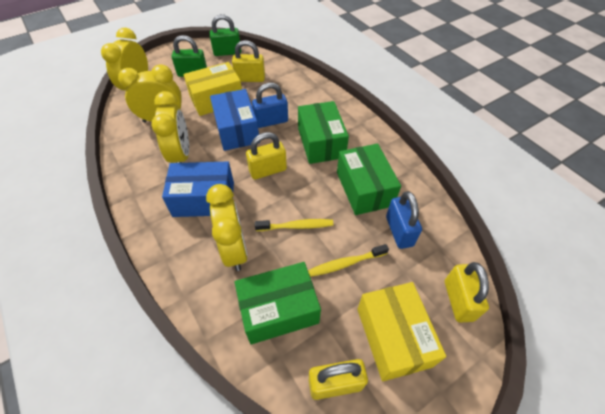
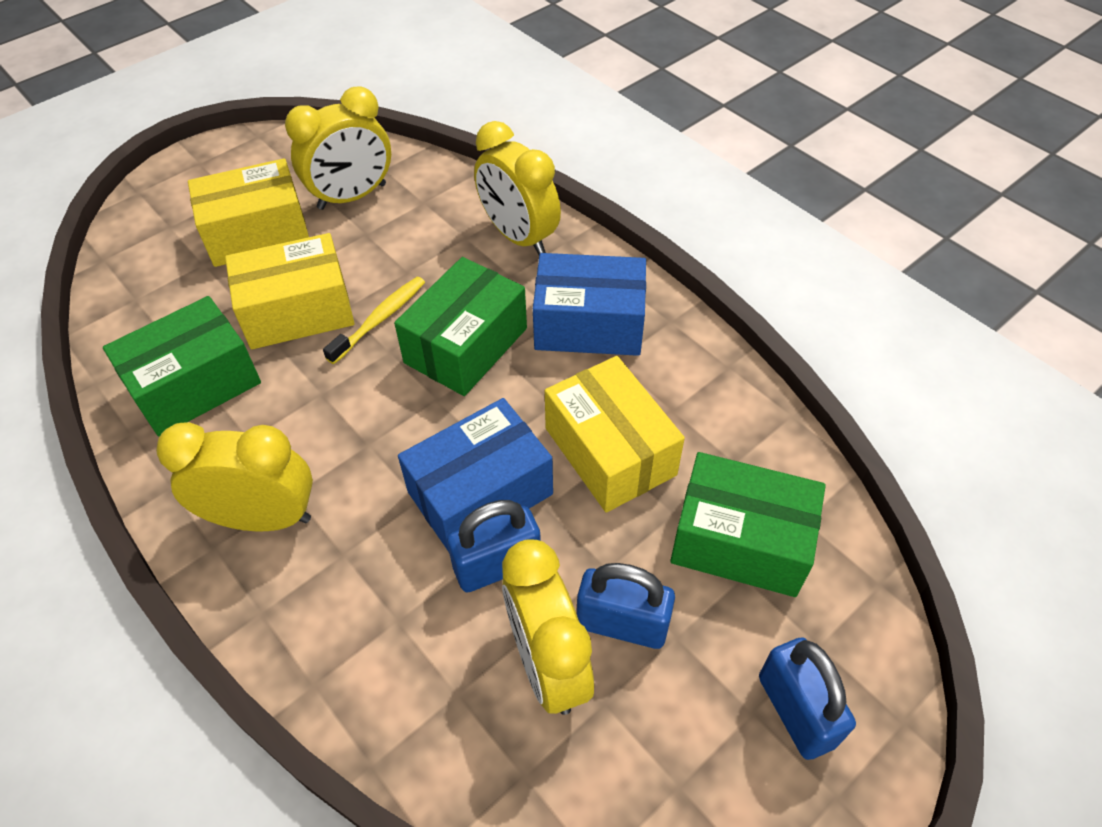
blue padlock: 2 -> 3
green padlock: 2 -> 0
yellow box: 2 -> 3
yellow padlock: 4 -> 0
yellow toothbrush: 2 -> 1

